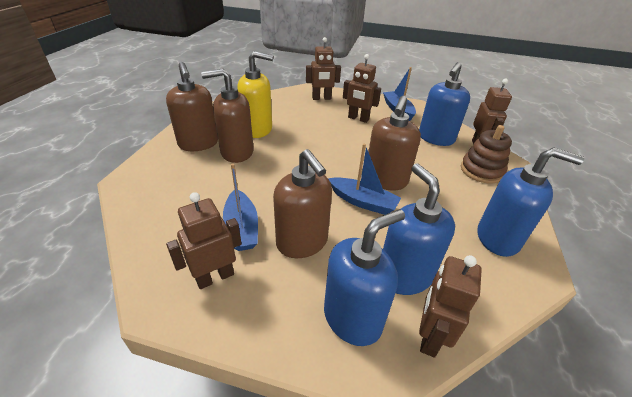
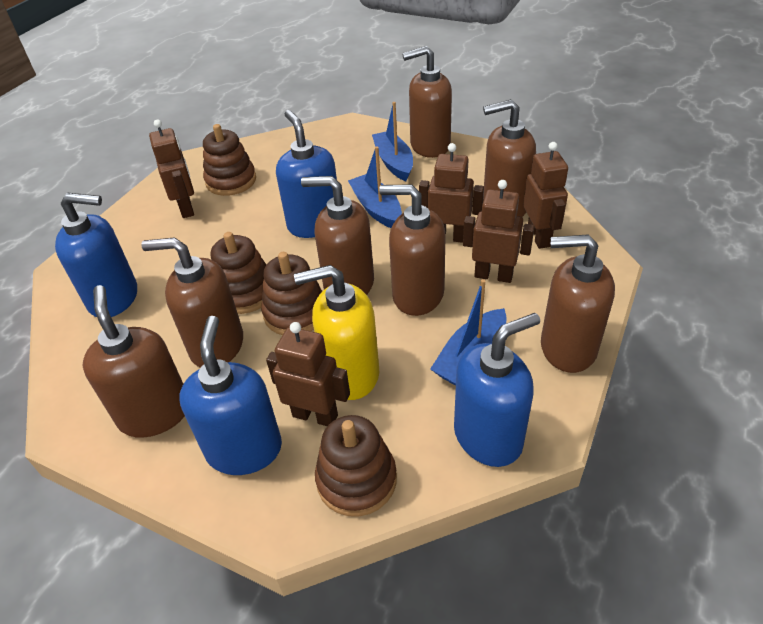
brown soap dispenser: 4 -> 7
brown stacking toy: 1 -> 4

